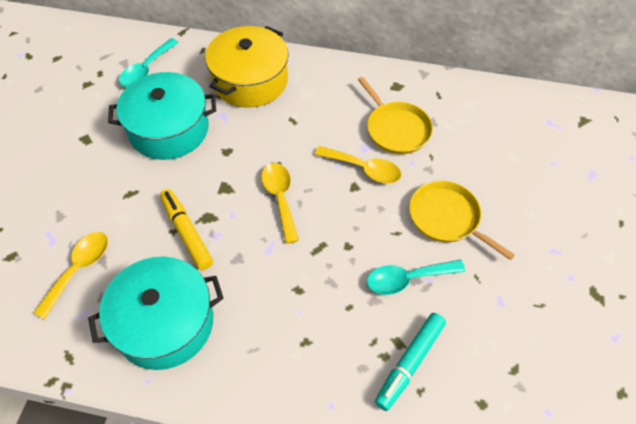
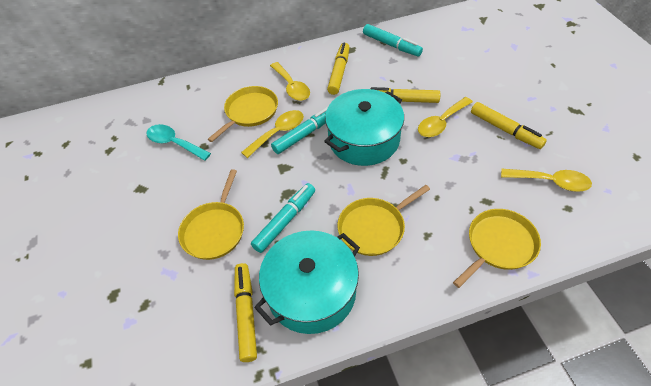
turquoise marker: 1 -> 3
turquoise spoon: 2 -> 1
yellow marker: 1 -> 4
yellow pan: 2 -> 4
yellow pot: 1 -> 0
yellow spoon: 3 -> 4

